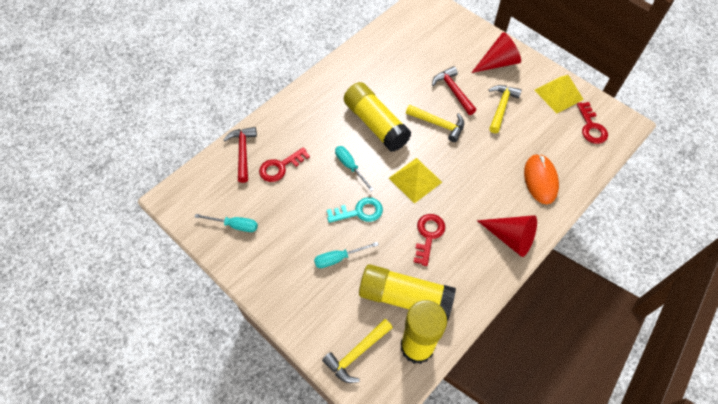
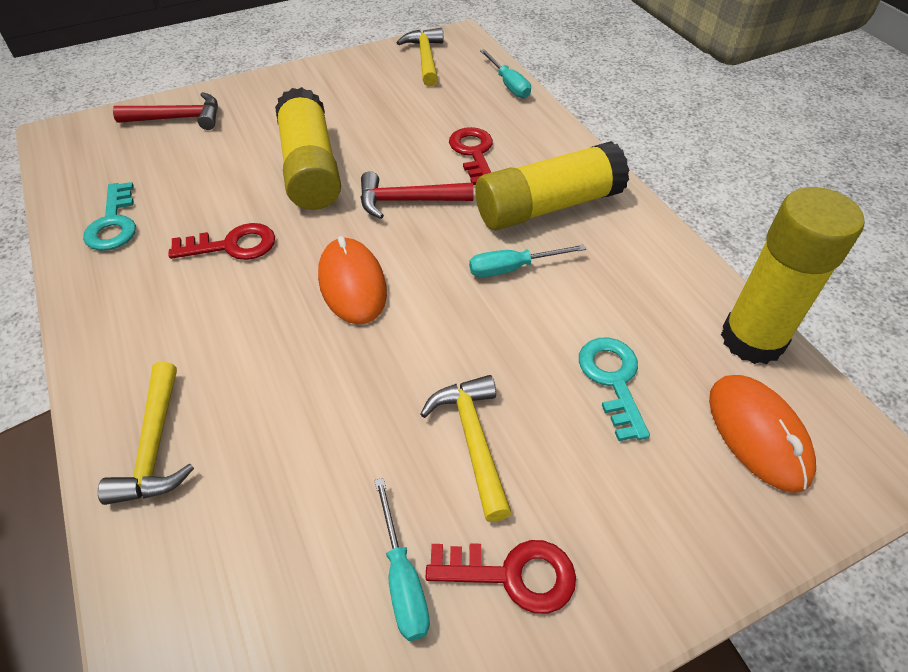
orange mouse: 1 -> 2
red cone: 2 -> 0
turquoise key: 1 -> 2
yellow pyramid: 2 -> 0

